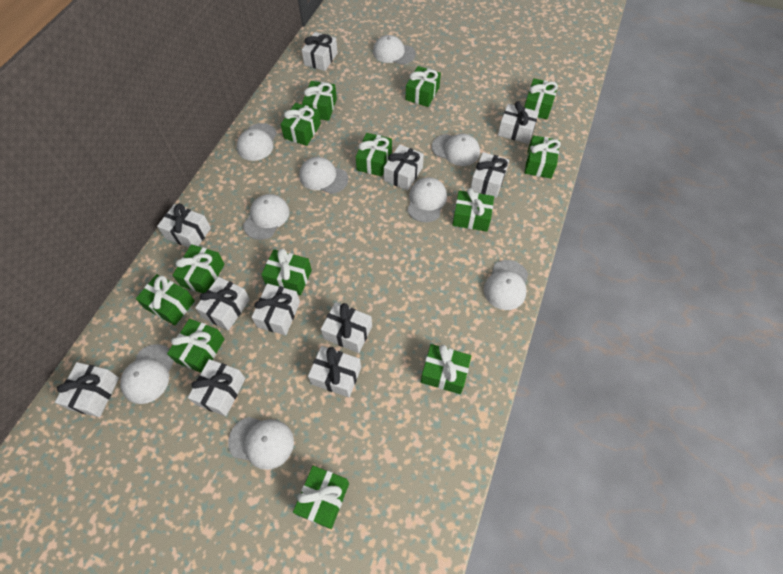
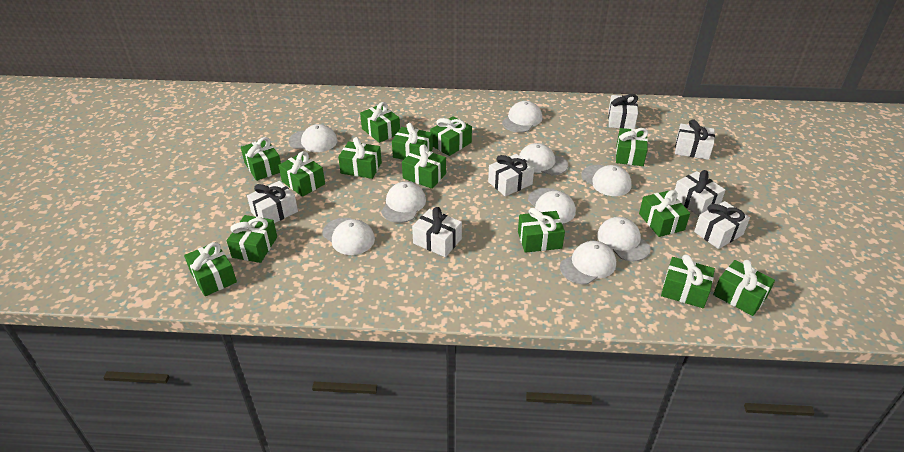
green gift: 13 -> 14
white gift: 11 -> 7

